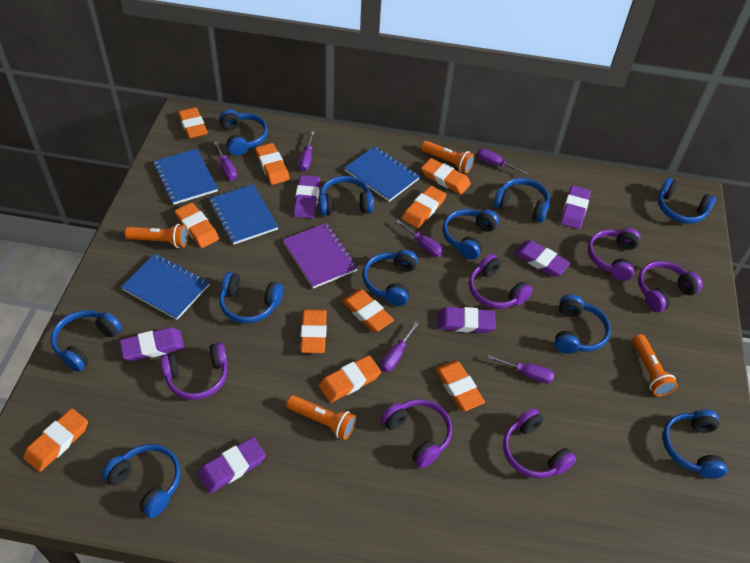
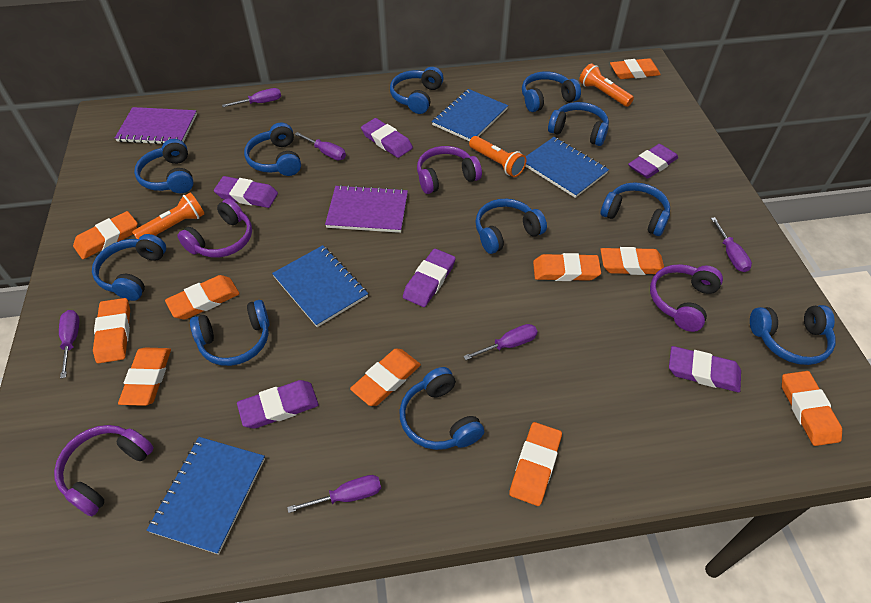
orange flashlight: 4 -> 3
purple headphones: 6 -> 4
purple notebook: 1 -> 2

